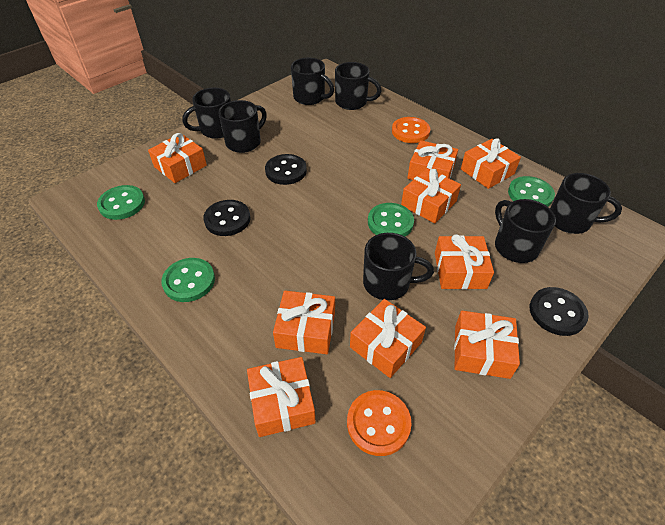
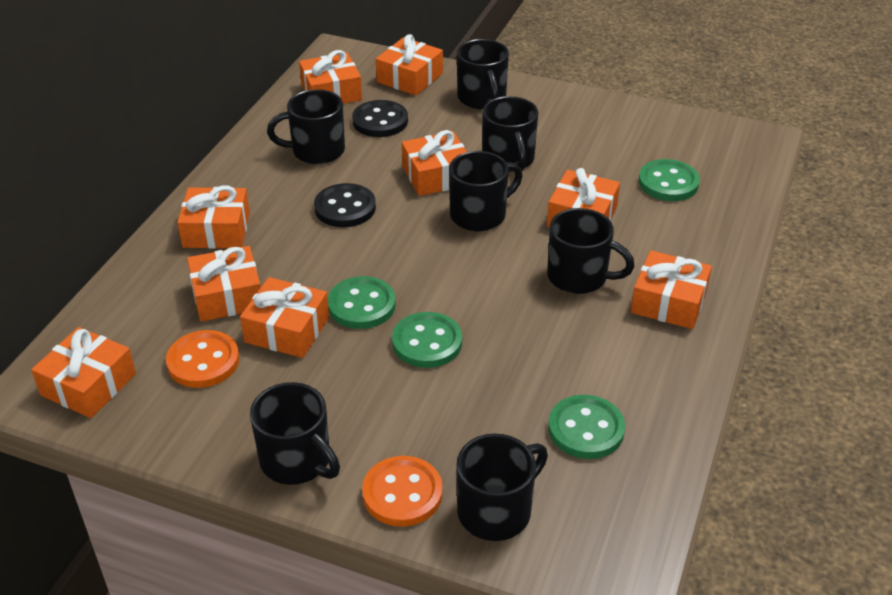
black button: 3 -> 2

